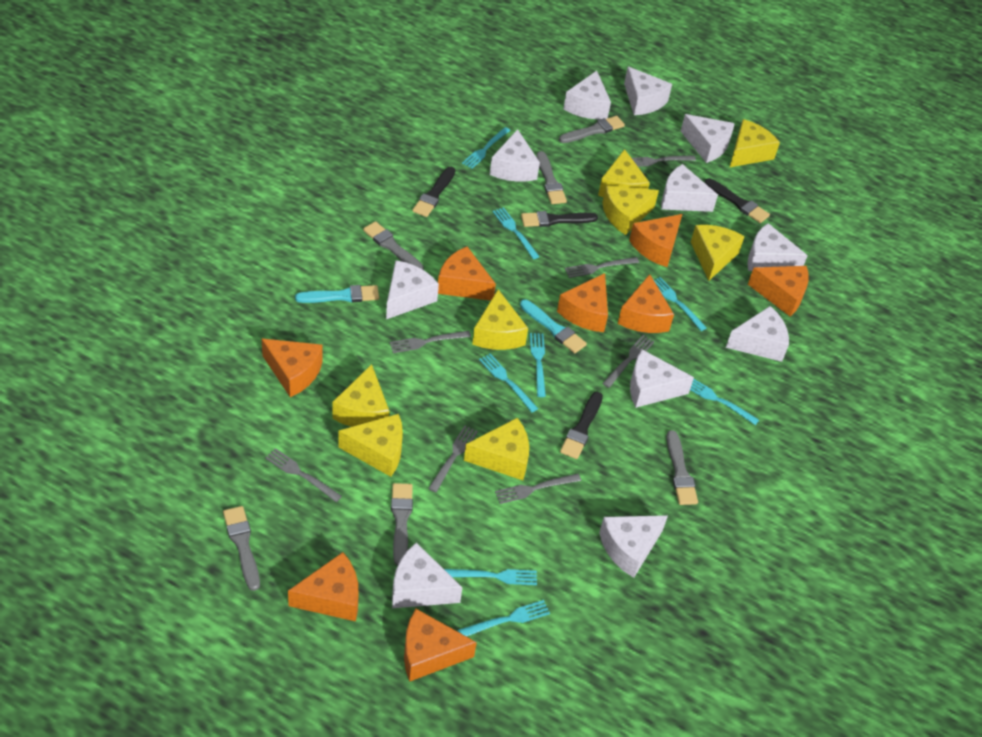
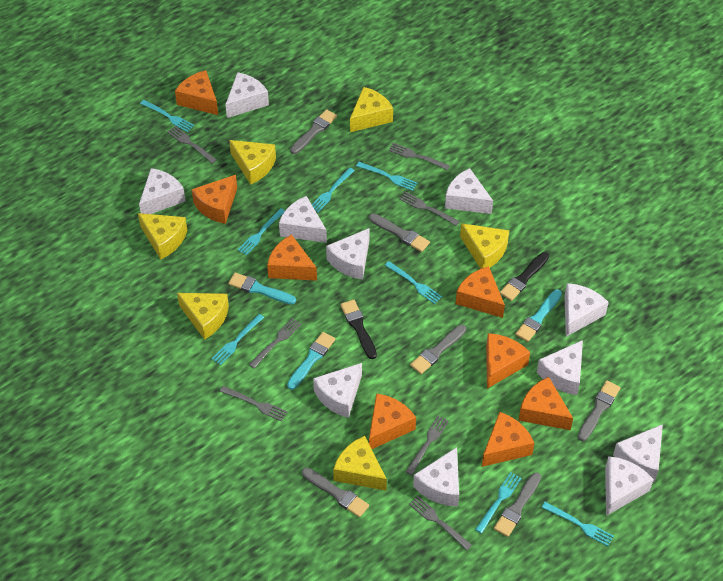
black brush: 4 -> 2
turquoise brush: 2 -> 3
yellow cheese: 8 -> 6

